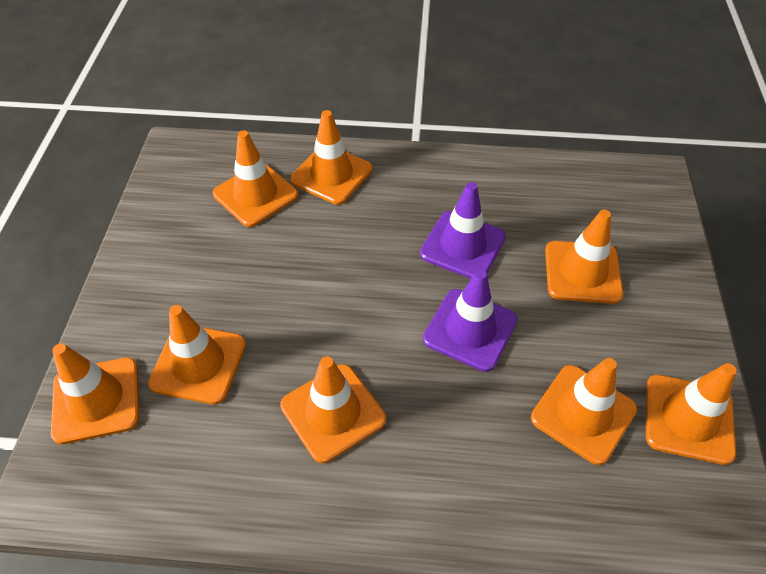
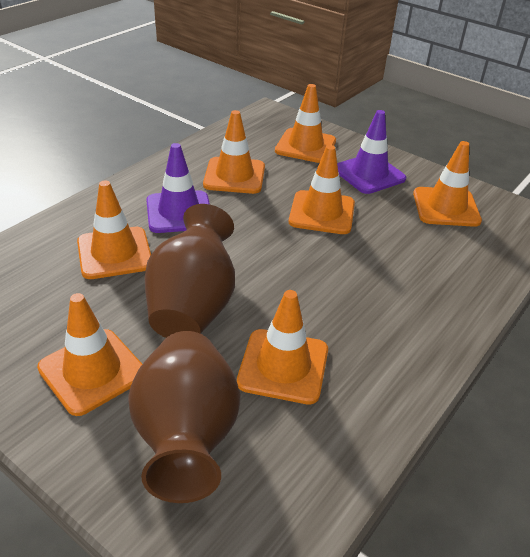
brown vase: 0 -> 2
orange traffic cone: 8 -> 7

